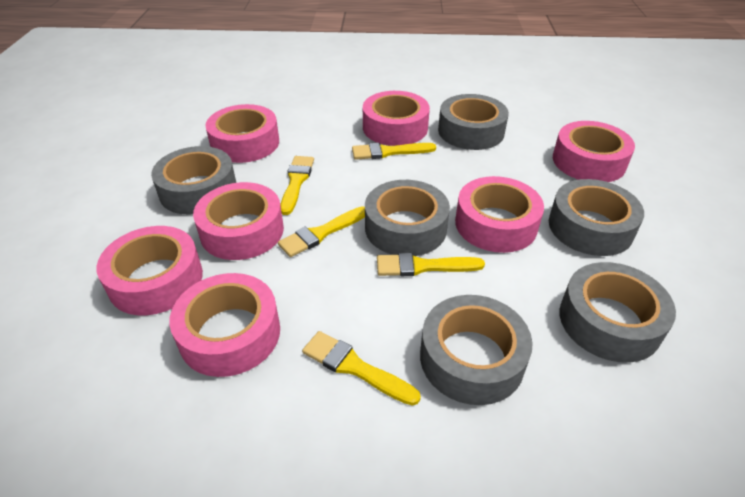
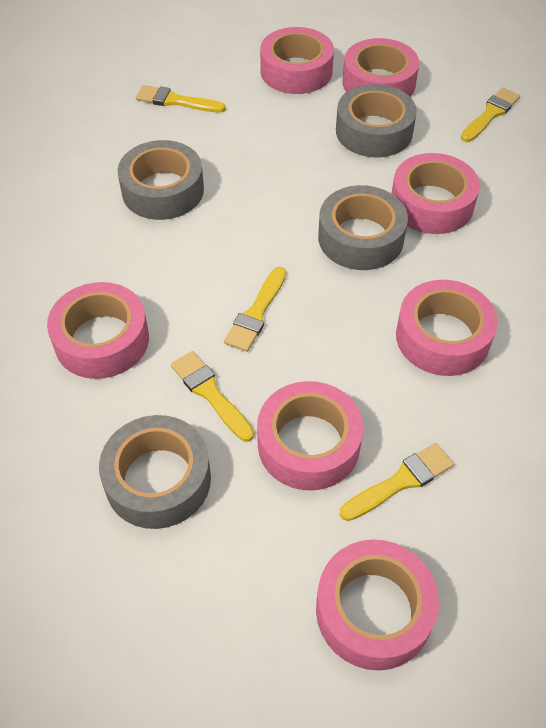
grey tape: 6 -> 4

